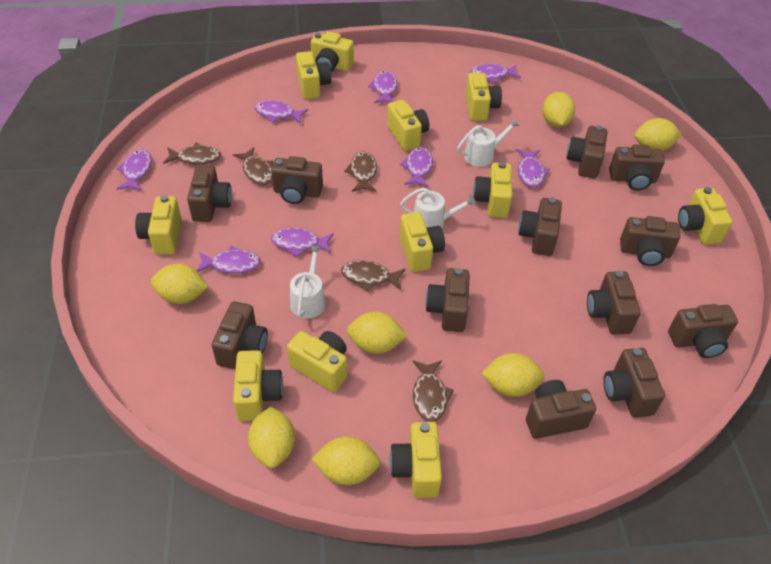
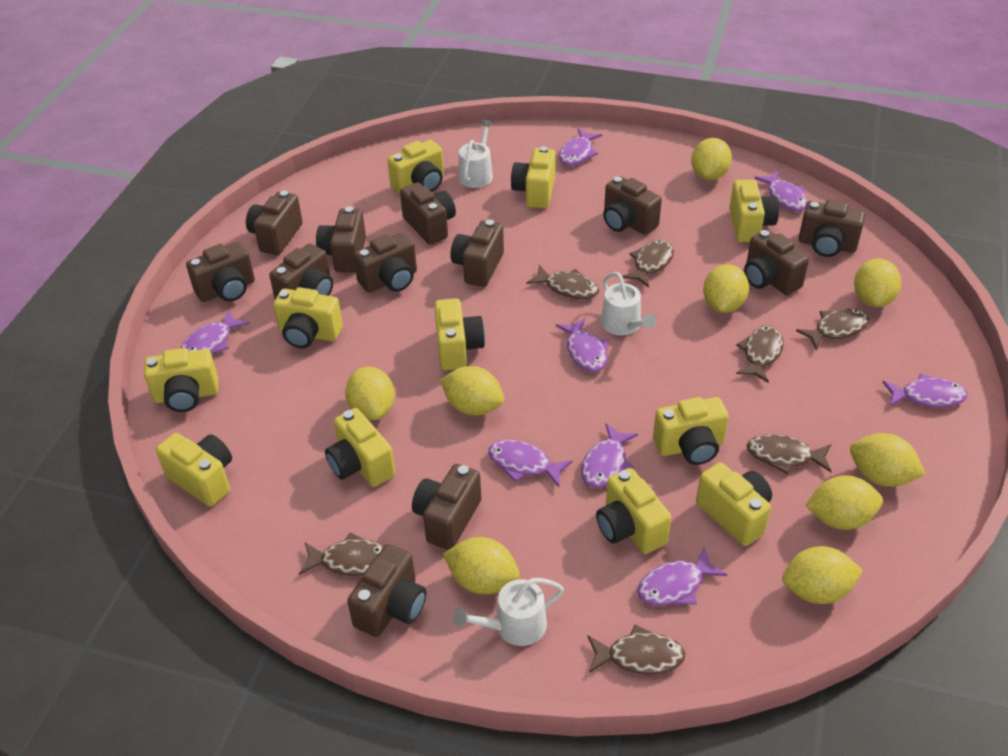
brown fish: 5 -> 7
yellow lemon: 7 -> 9

